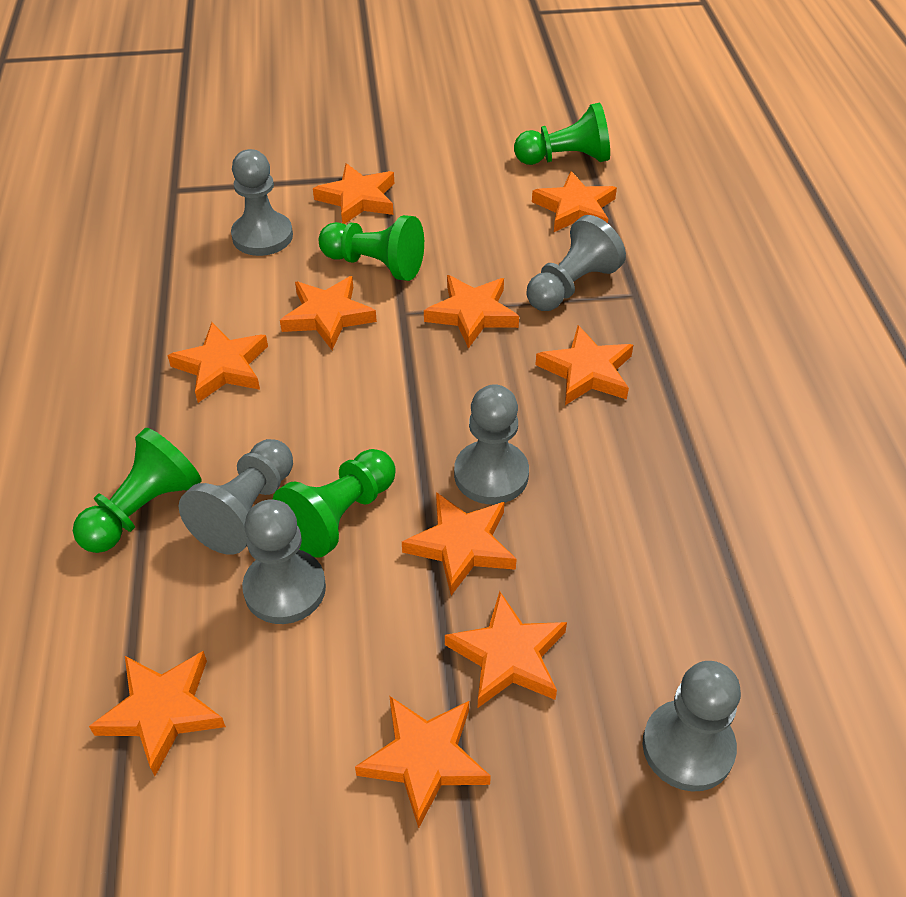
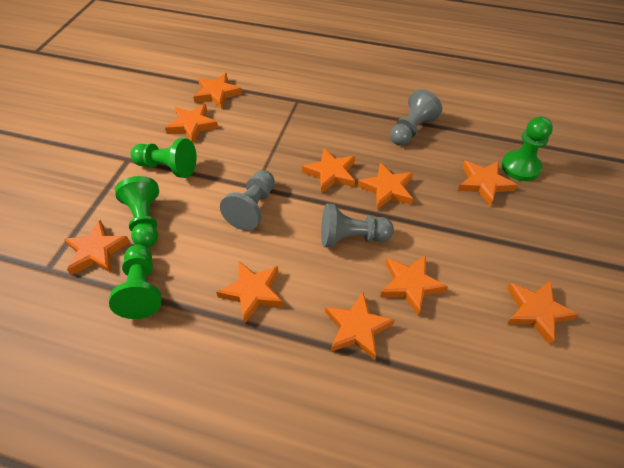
grey pawn: 6 -> 3

